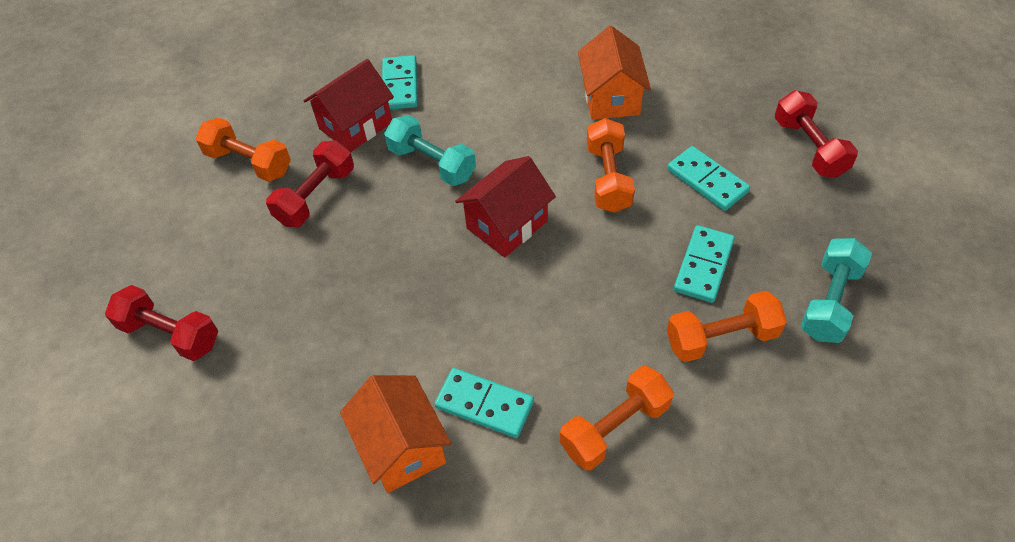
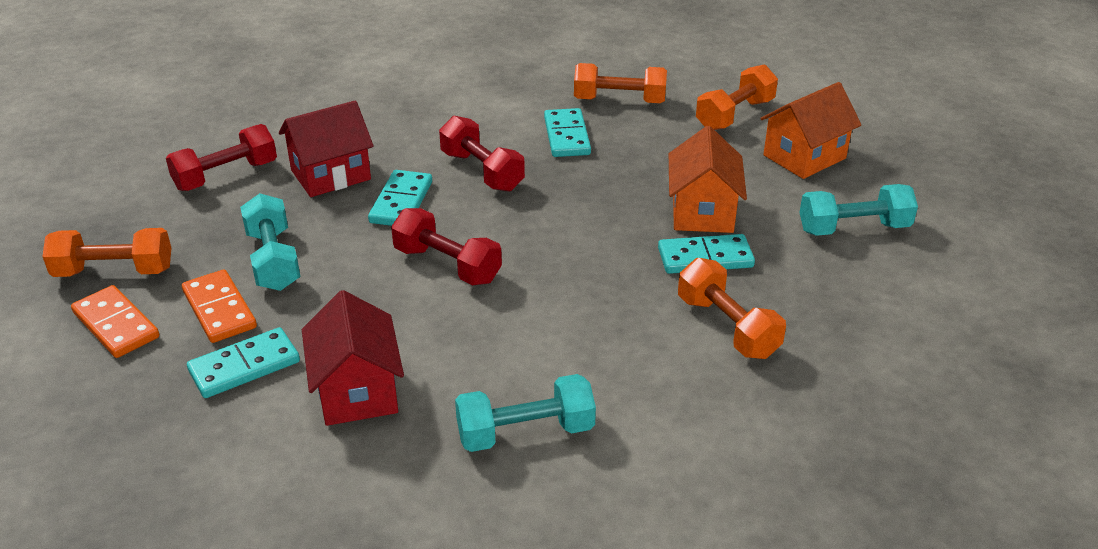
orange domino: 0 -> 2
turquoise dumbbell: 2 -> 3

